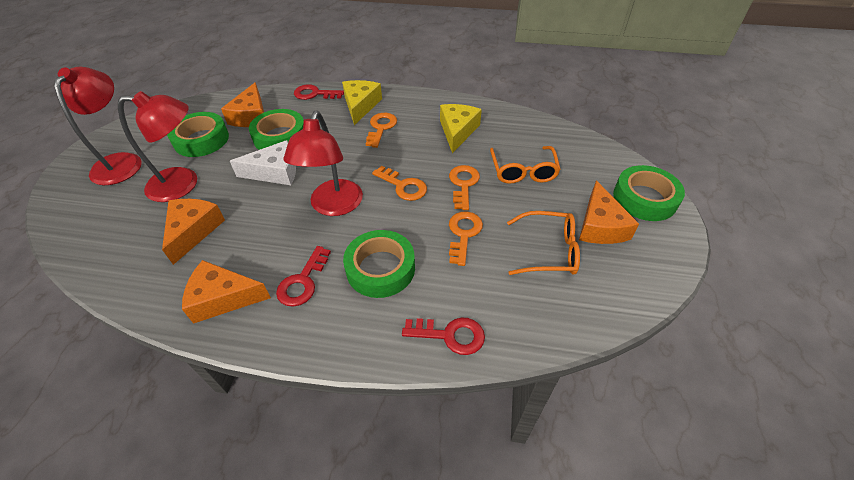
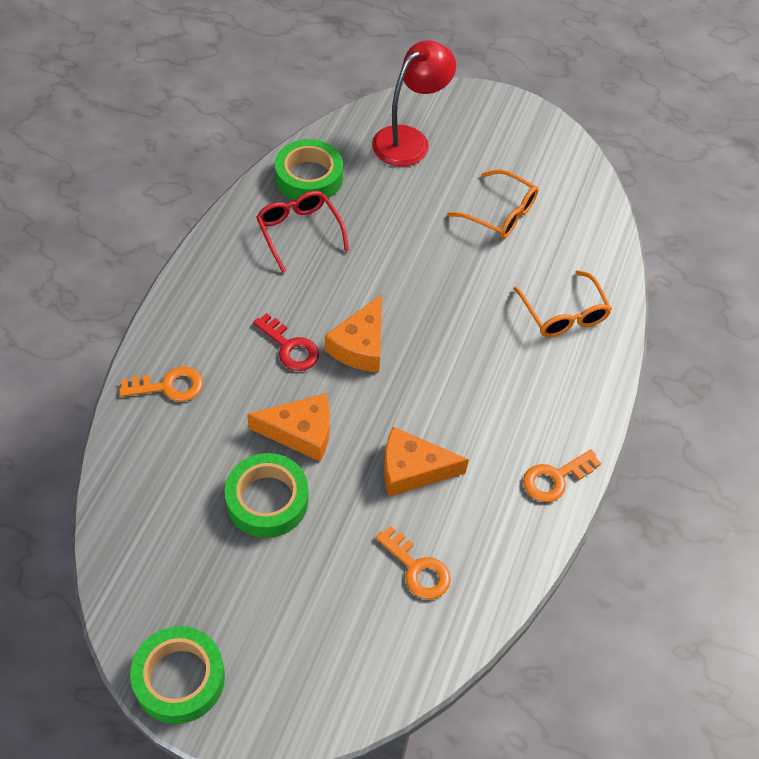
green tape: 4 -> 3
orange cheese: 4 -> 3
orange key: 4 -> 3
red glasses: 0 -> 1
red key: 3 -> 1
red lamp: 3 -> 1
white cheese: 1 -> 0
yellow cheese: 2 -> 0

